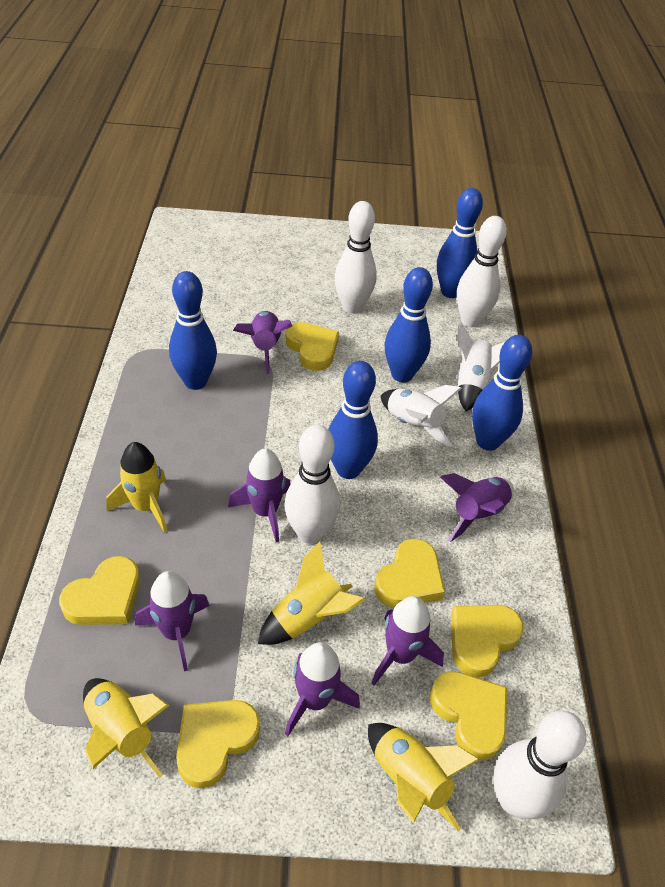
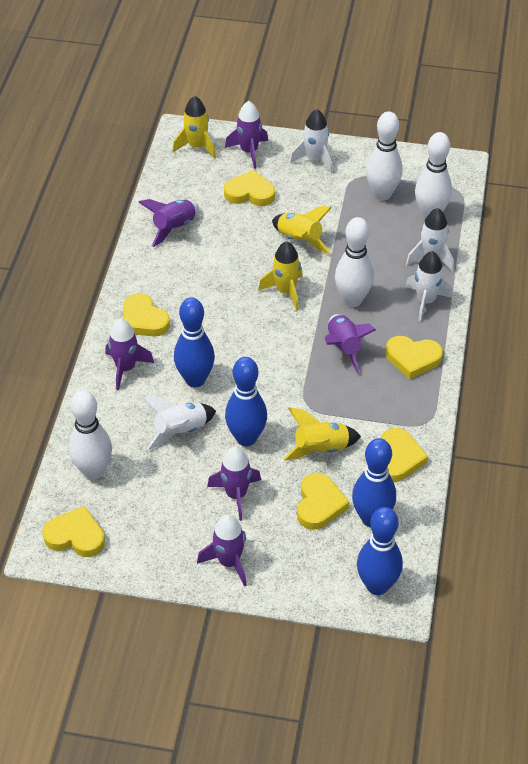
blue bowling pin: 5 -> 4
white rocket: 2 -> 4

